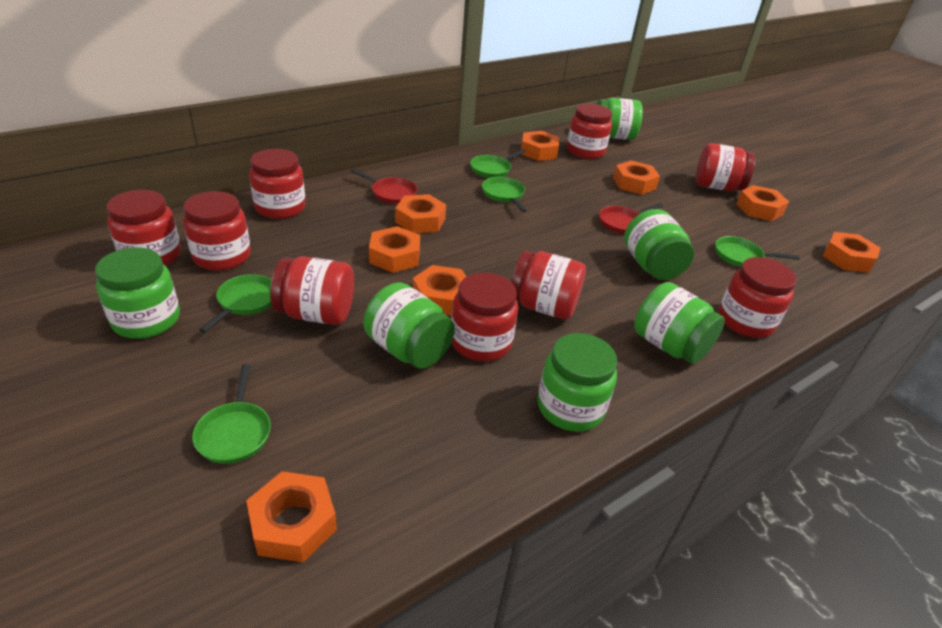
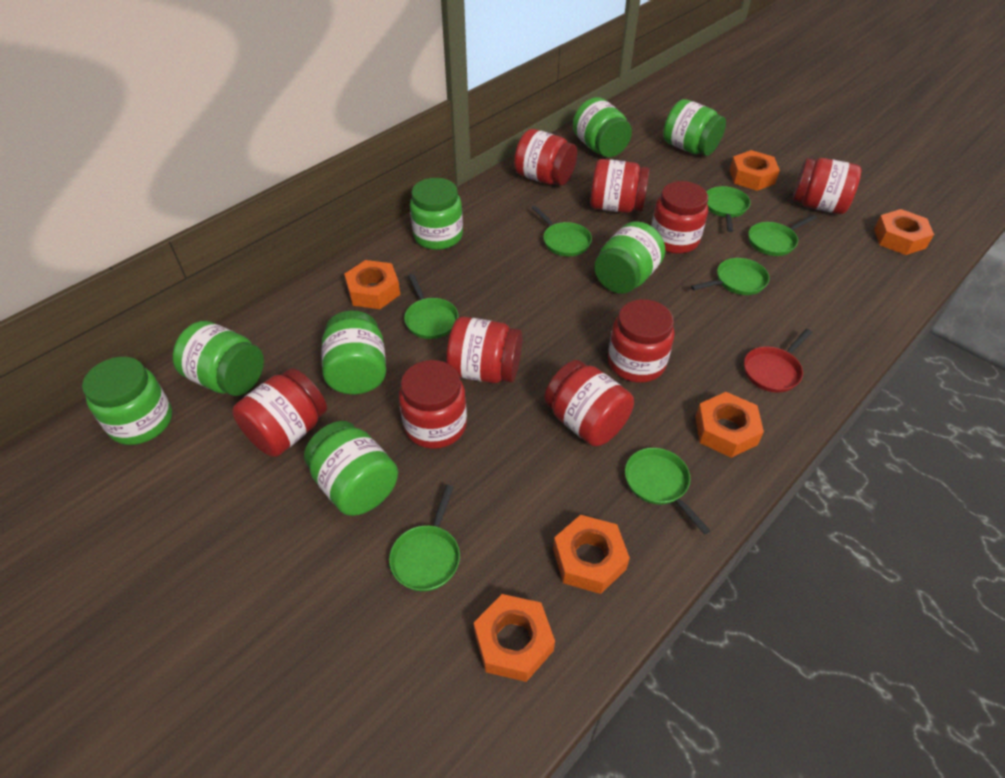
green jar: 6 -> 8
green pan: 5 -> 7
orange nut: 8 -> 6
red pan: 2 -> 1

